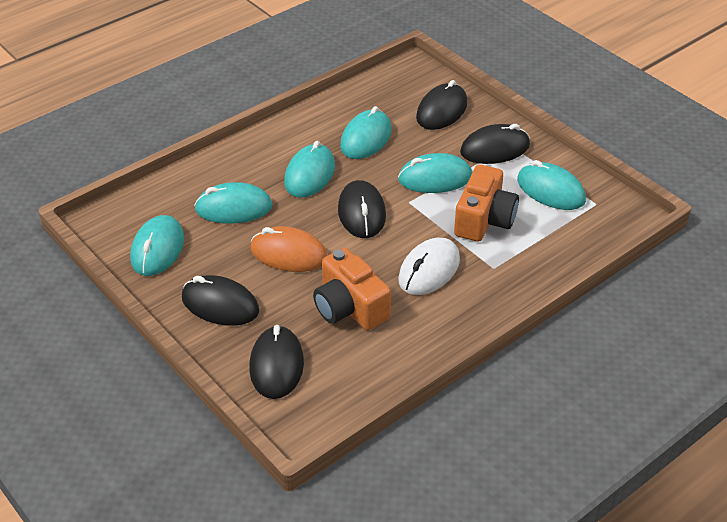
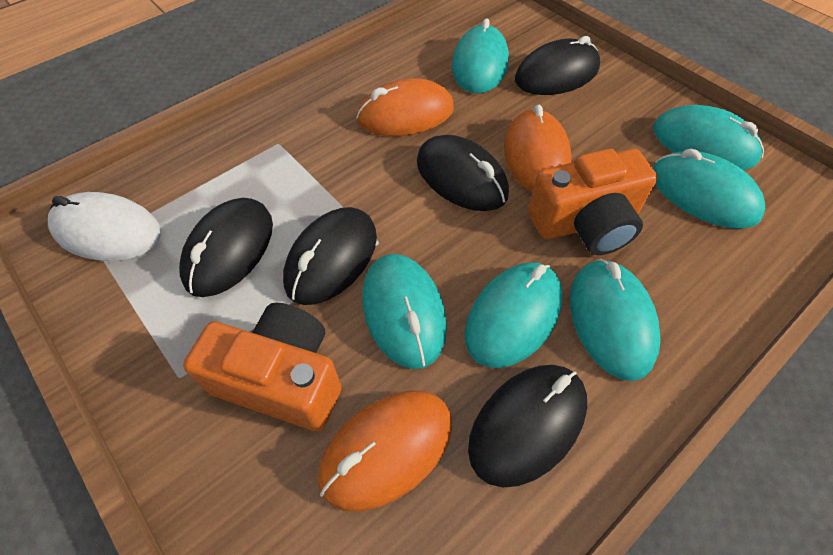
orange mouse: 1 -> 3

